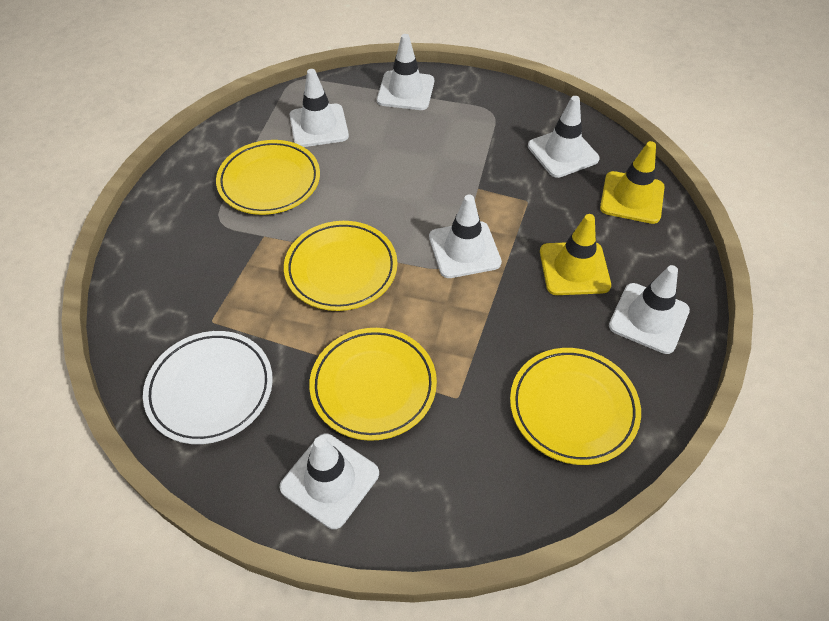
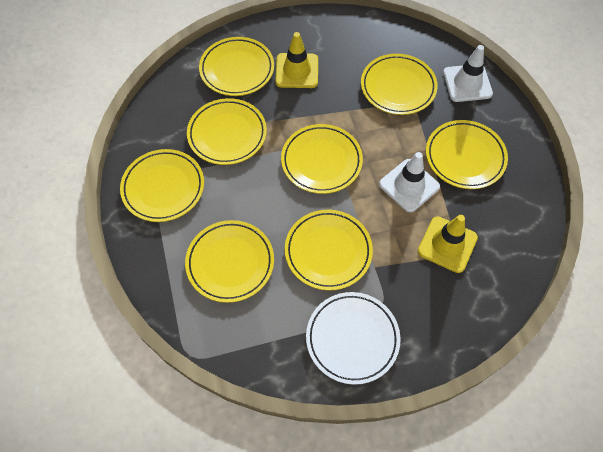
white traffic cone: 6 -> 2
yellow plate: 4 -> 8

